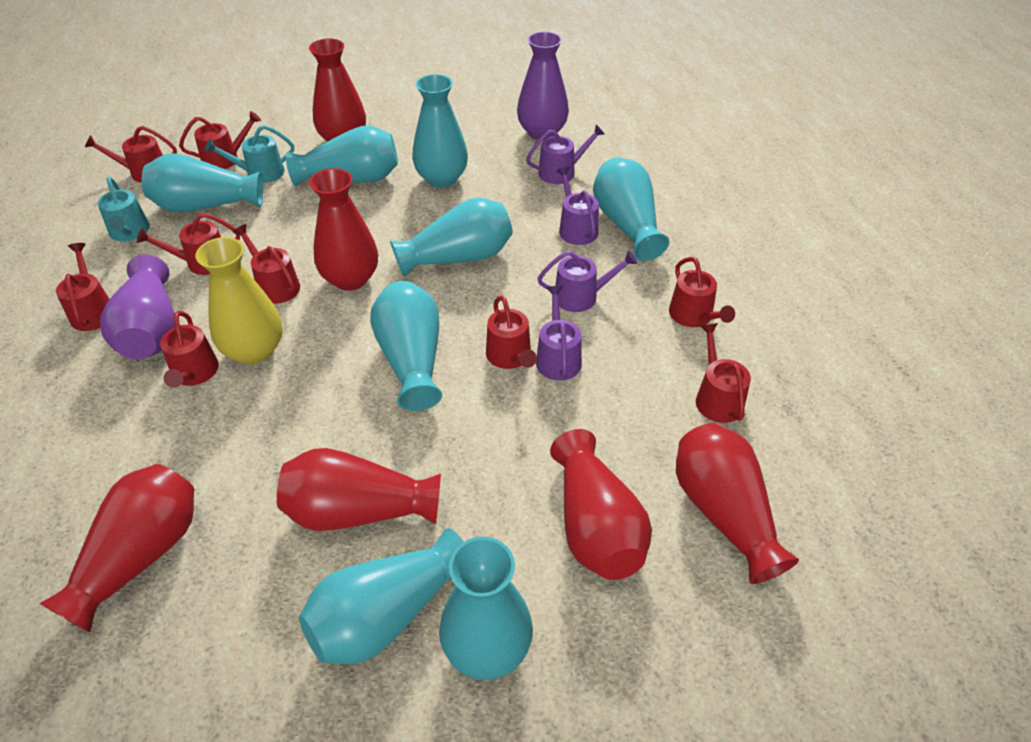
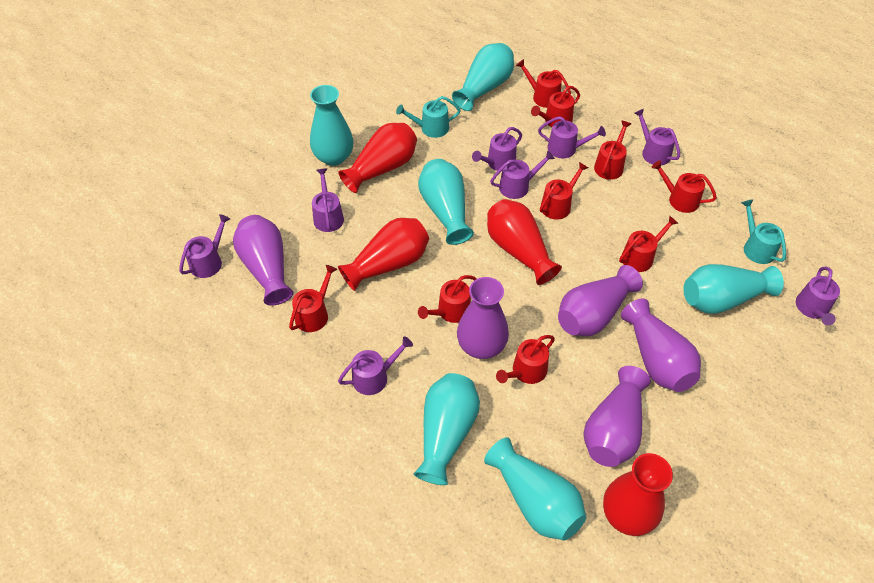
purple vase: 2 -> 5
purple watering can: 4 -> 8
red vase: 6 -> 4
turquoise vase: 8 -> 6
yellow vase: 1 -> 0

